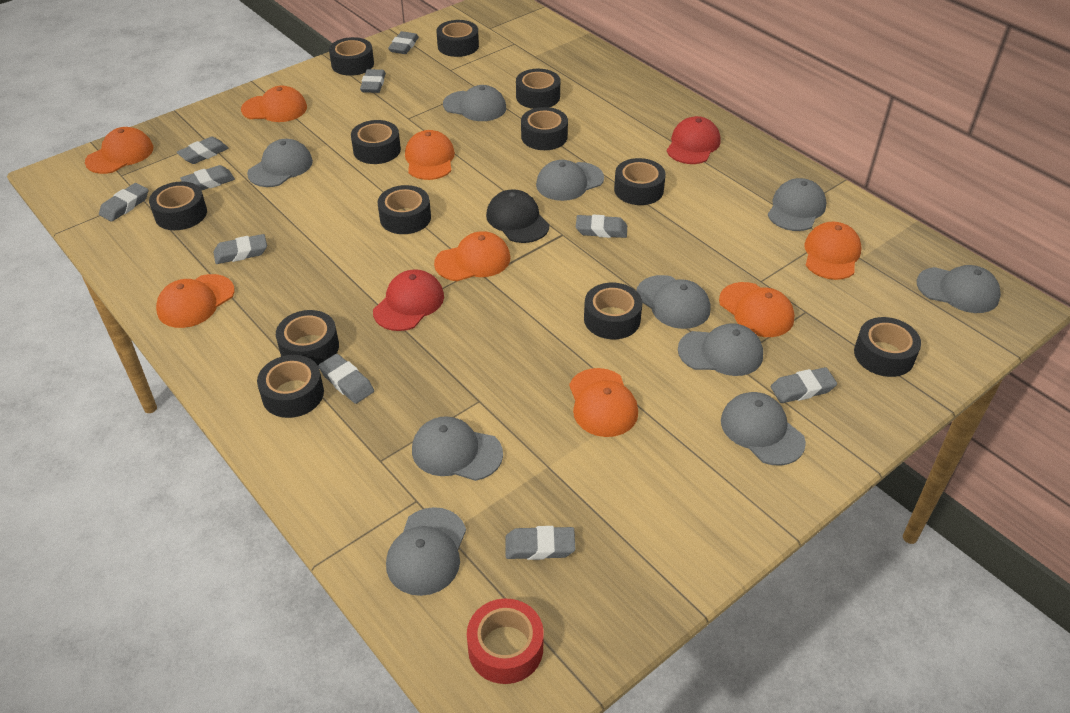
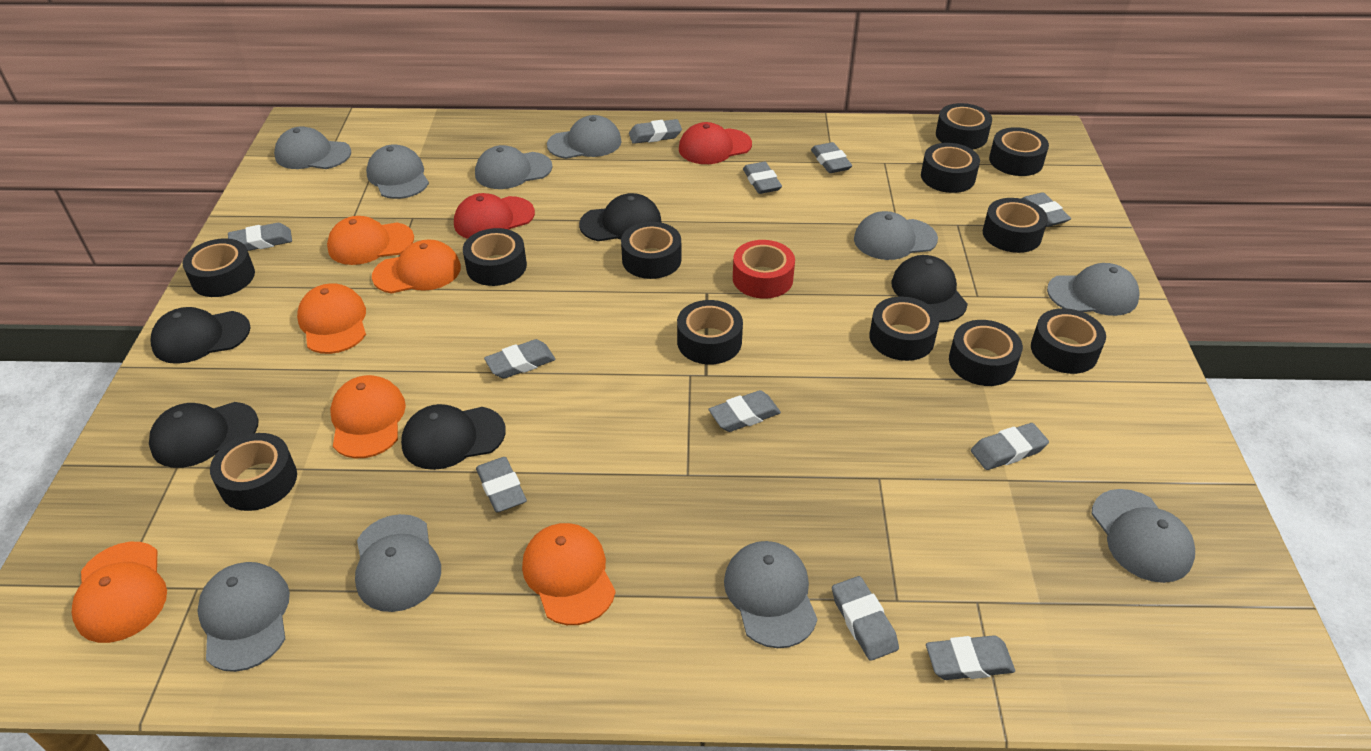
black cap: 1 -> 5
grey eraser: 10 -> 11
orange cap: 8 -> 6

